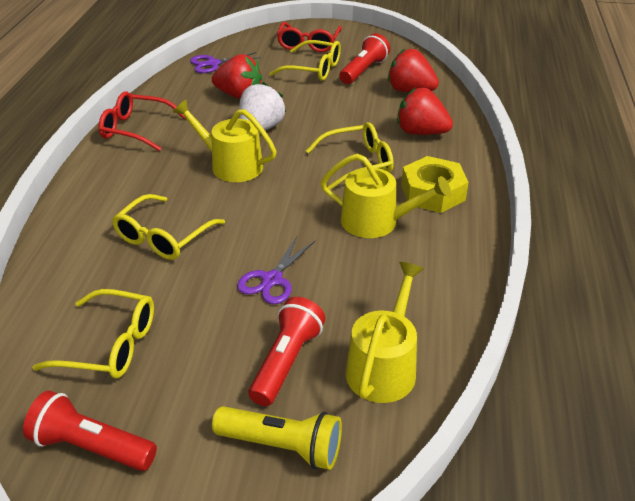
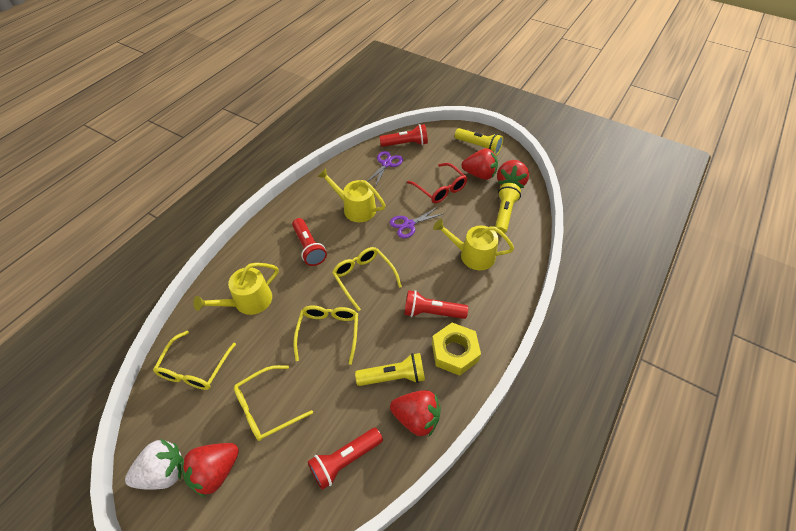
red flashlight: 3 -> 4
red glasses: 2 -> 1
red strawberry: 3 -> 4
yellow flashlight: 1 -> 3

